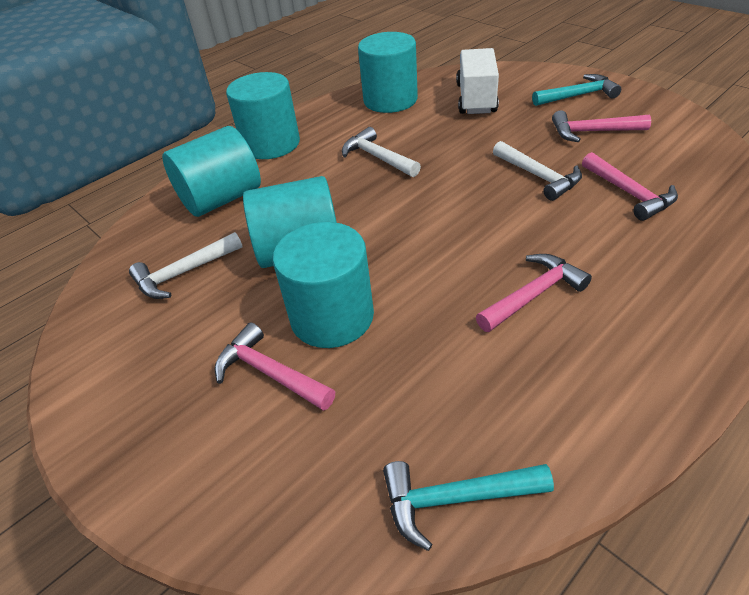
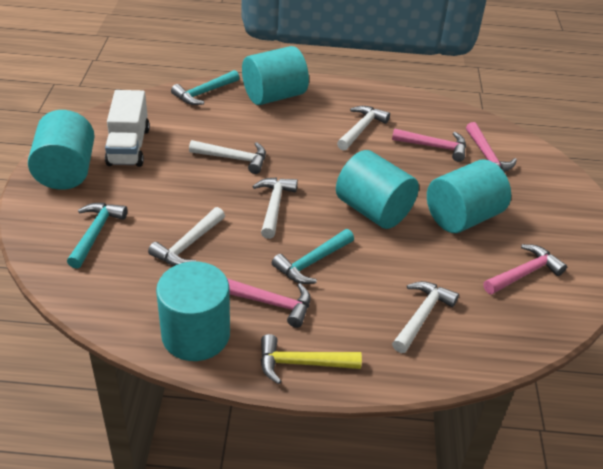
turquoise hammer: 2 -> 3
white hammer: 3 -> 5
yellow hammer: 0 -> 1

